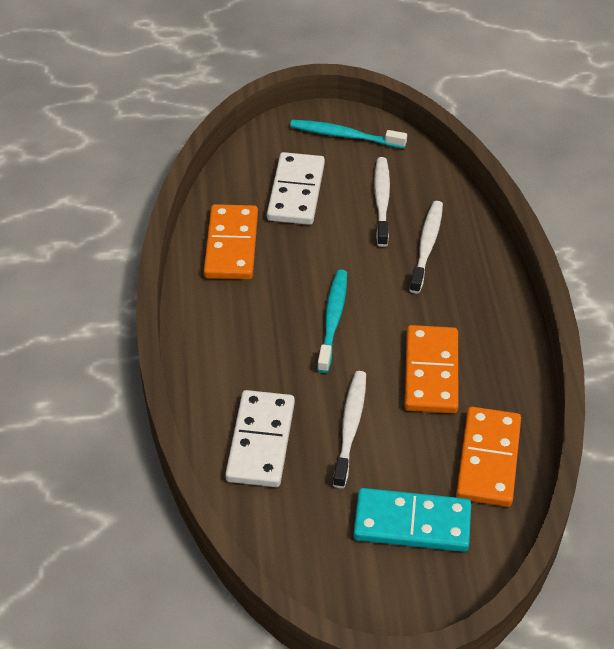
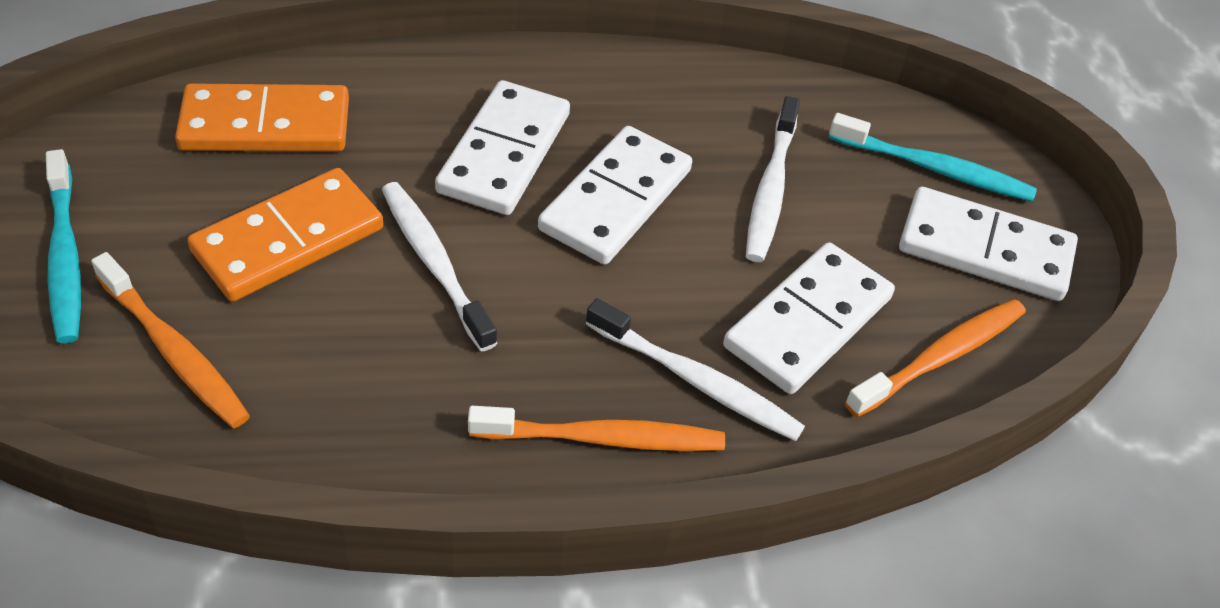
orange domino: 3 -> 2
orange toothbrush: 0 -> 3
turquoise domino: 1 -> 0
white domino: 2 -> 4

